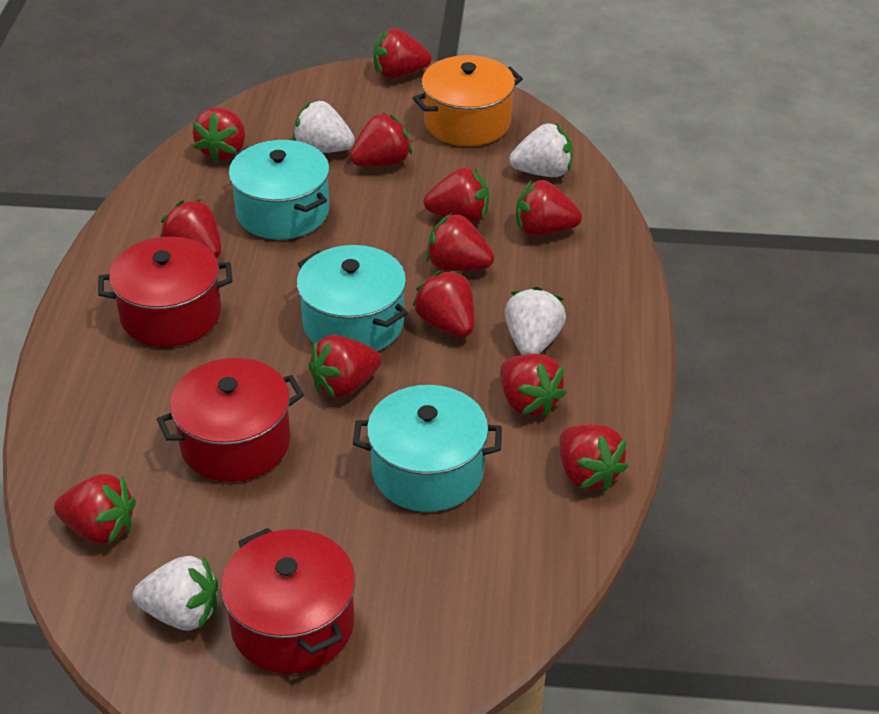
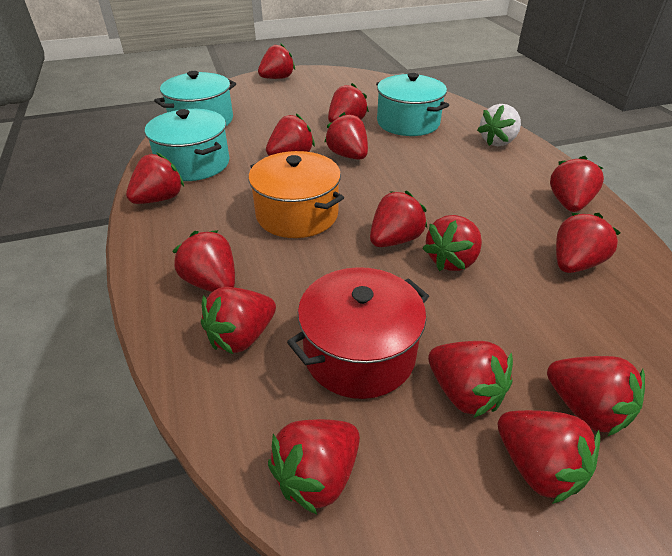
red pot: 3 -> 1
red strawberry: 12 -> 15
white strawberry: 4 -> 1

